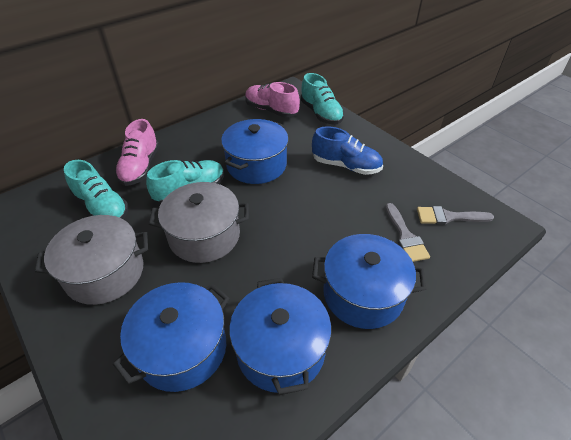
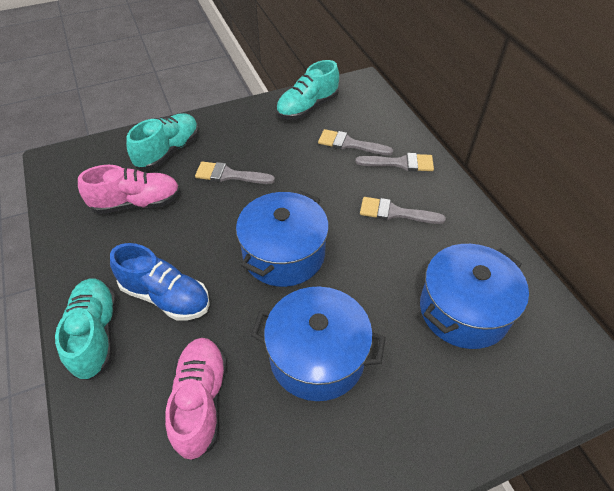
blue pot: 4 -> 3
grey brush: 2 -> 4
grey pot: 2 -> 0

